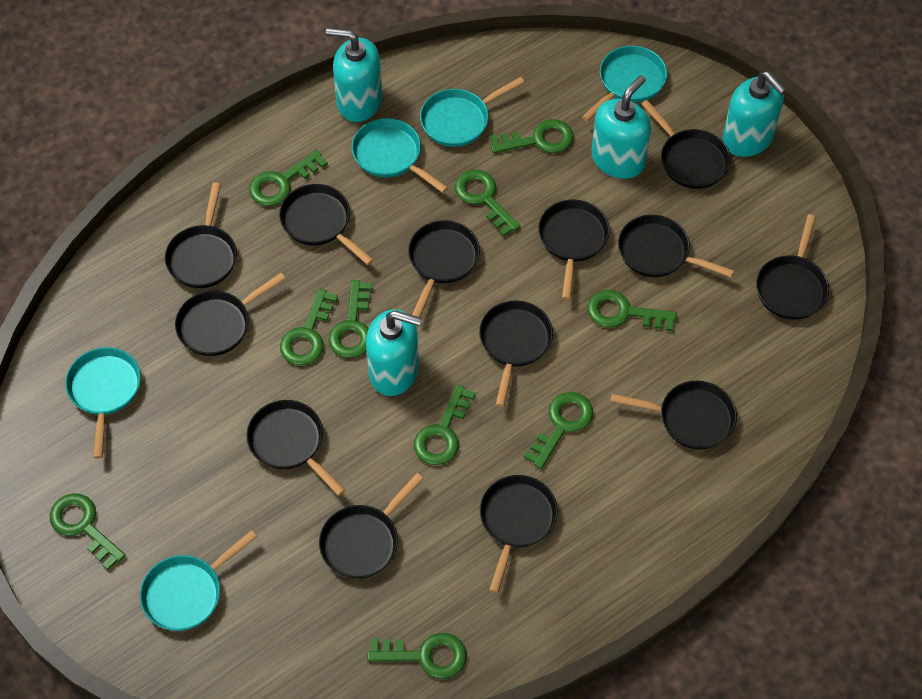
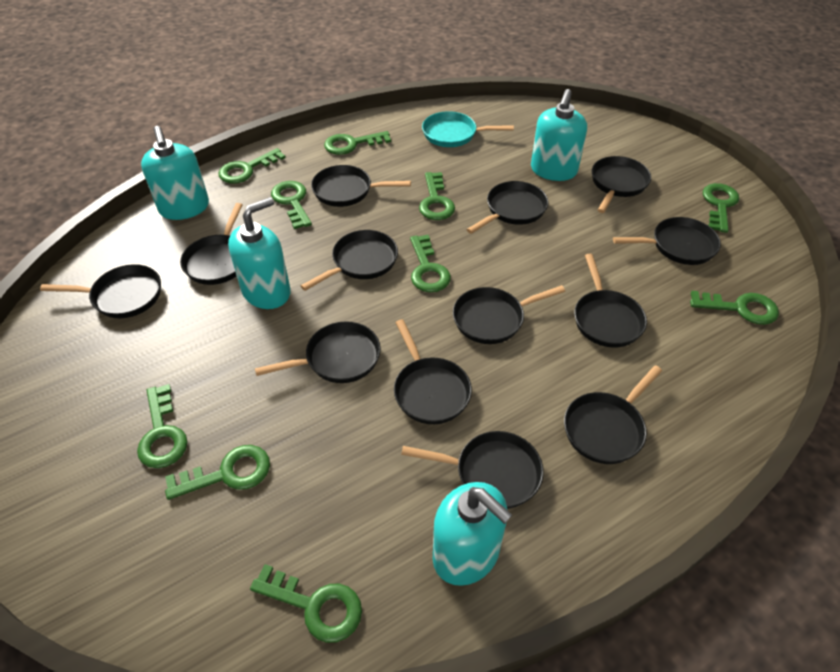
turquoise pan: 5 -> 1

